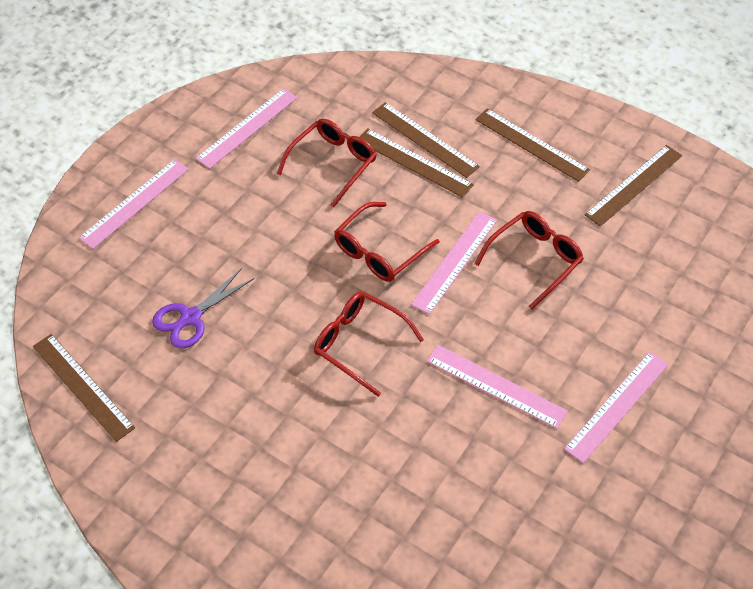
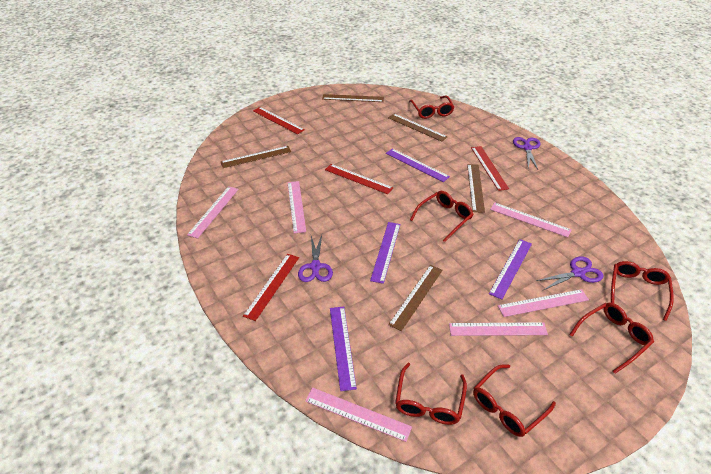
pink ruler: 5 -> 6
purple ruler: 0 -> 4
purple scissors: 1 -> 3
red glasses: 4 -> 6
red ruler: 0 -> 4

